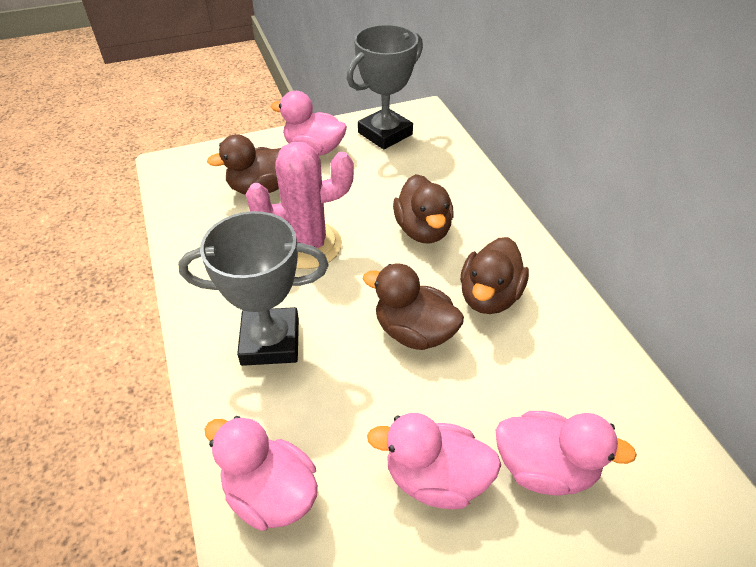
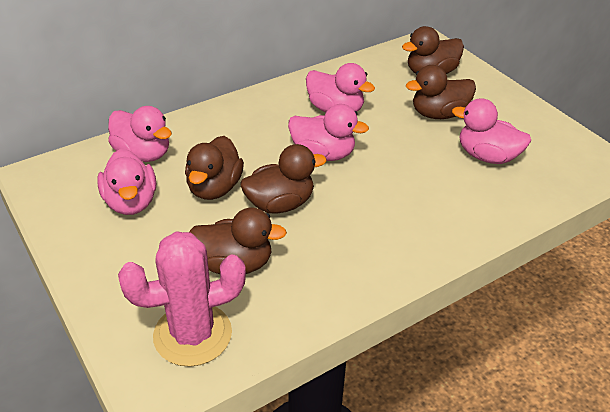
brown duck: 4 -> 5
grey trophy: 2 -> 0
pink duck: 4 -> 5

